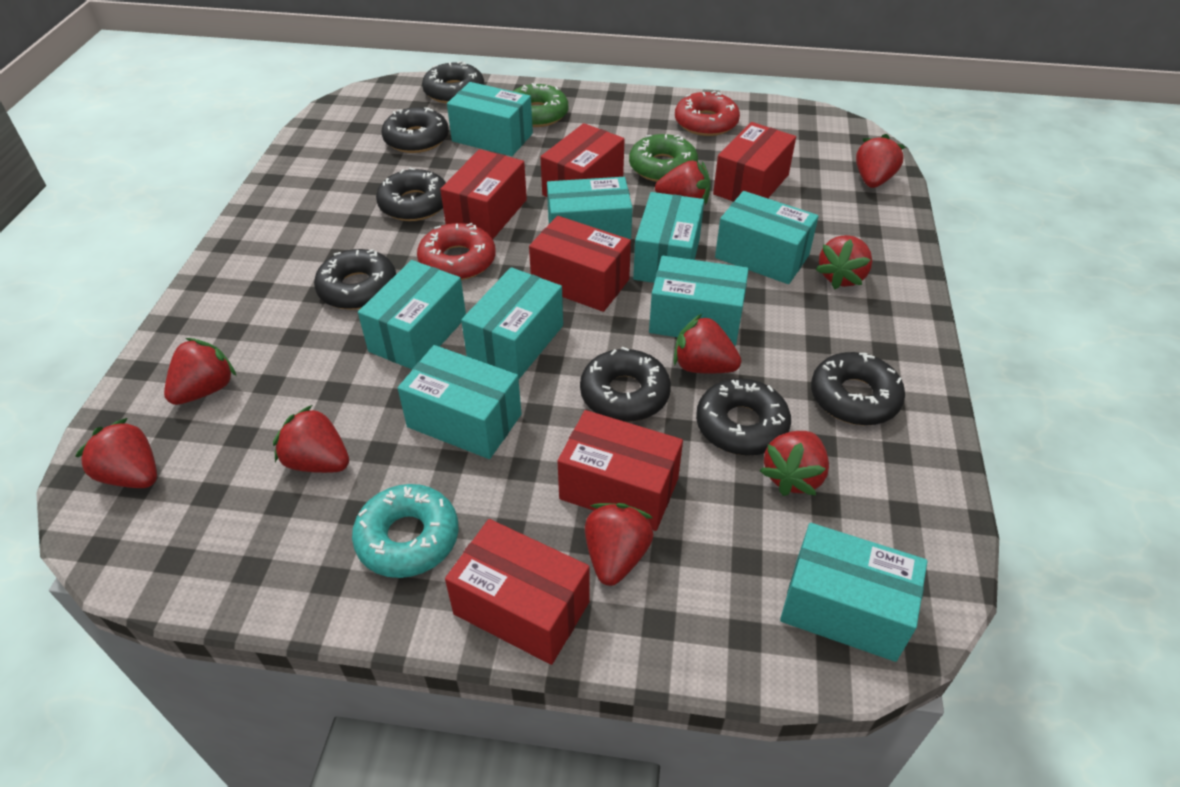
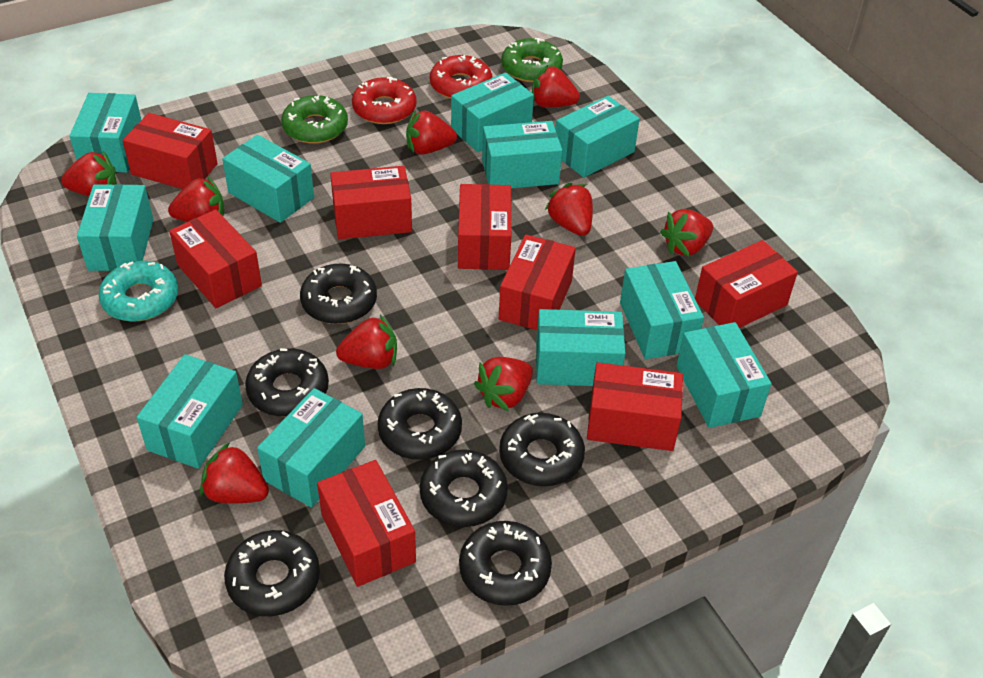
red box: 6 -> 8
turquoise box: 9 -> 11

